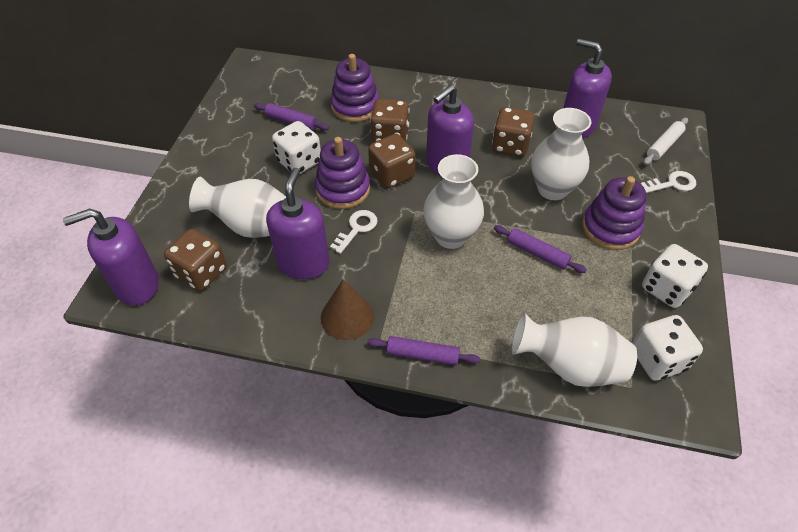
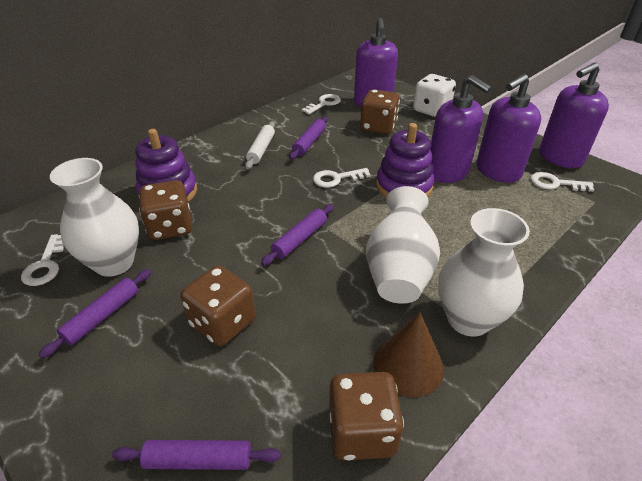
purple rolling pin: 3 -> 4
purple stacking toy: 3 -> 2
white dice: 3 -> 1
white key: 2 -> 4
white vase: 4 -> 3

